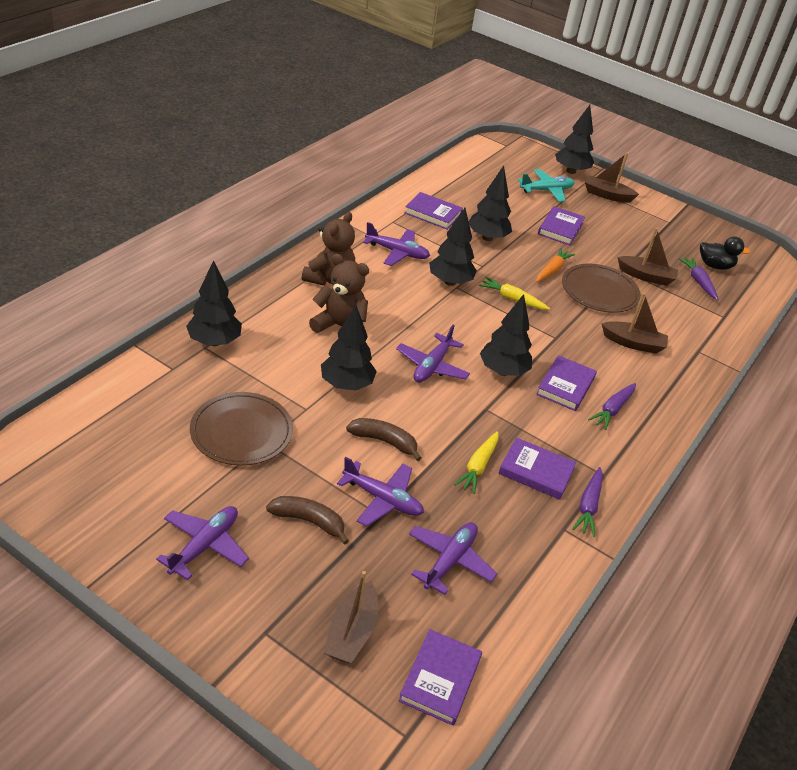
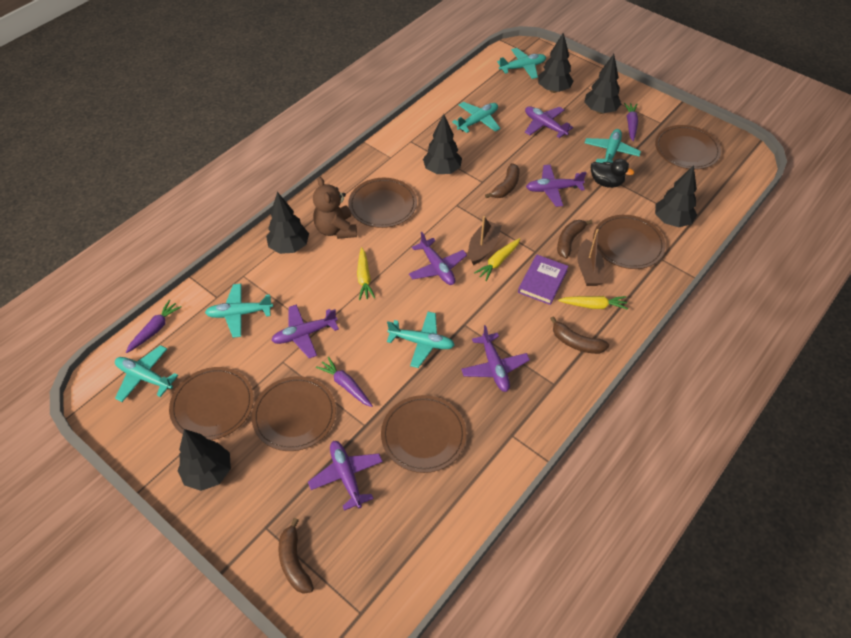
brown banana: 2 -> 4
brown boat: 4 -> 2
brown plate: 2 -> 6
brown teddy bear: 2 -> 1
orange carrot: 1 -> 0
purple book: 5 -> 1
purple plane: 5 -> 6
turquoise plane: 1 -> 6
yellow carrot: 2 -> 3

